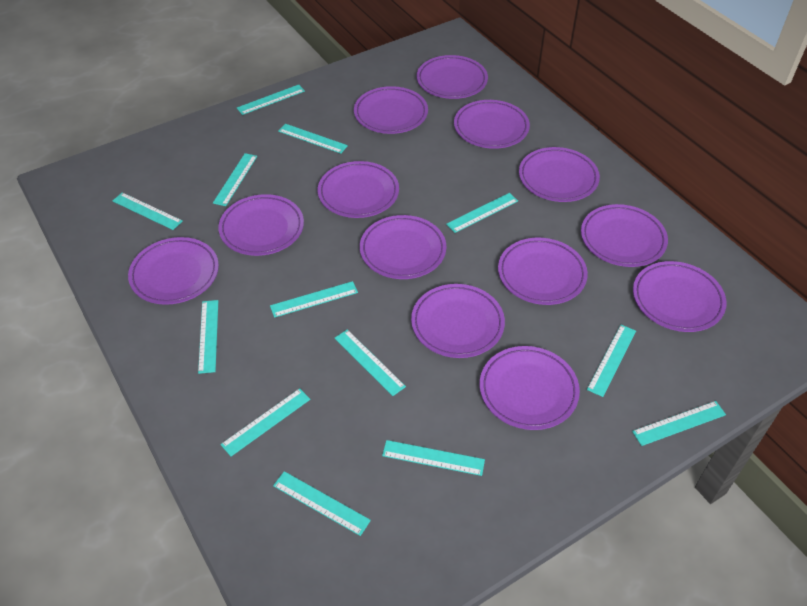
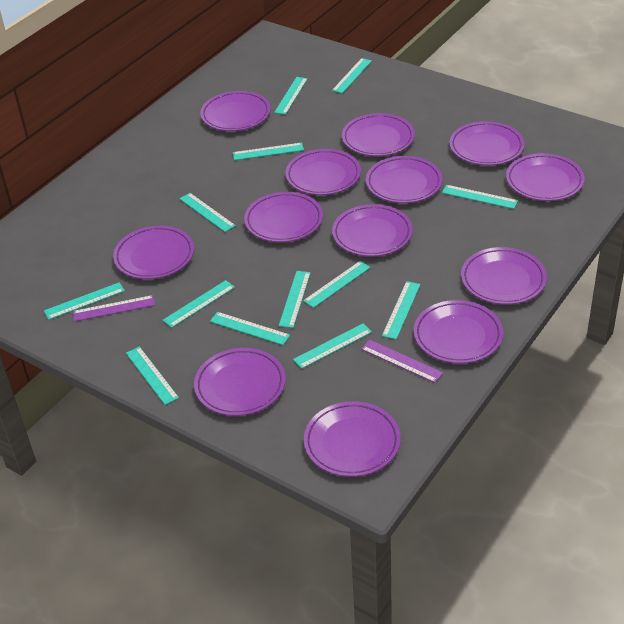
purple ruler: 0 -> 2

